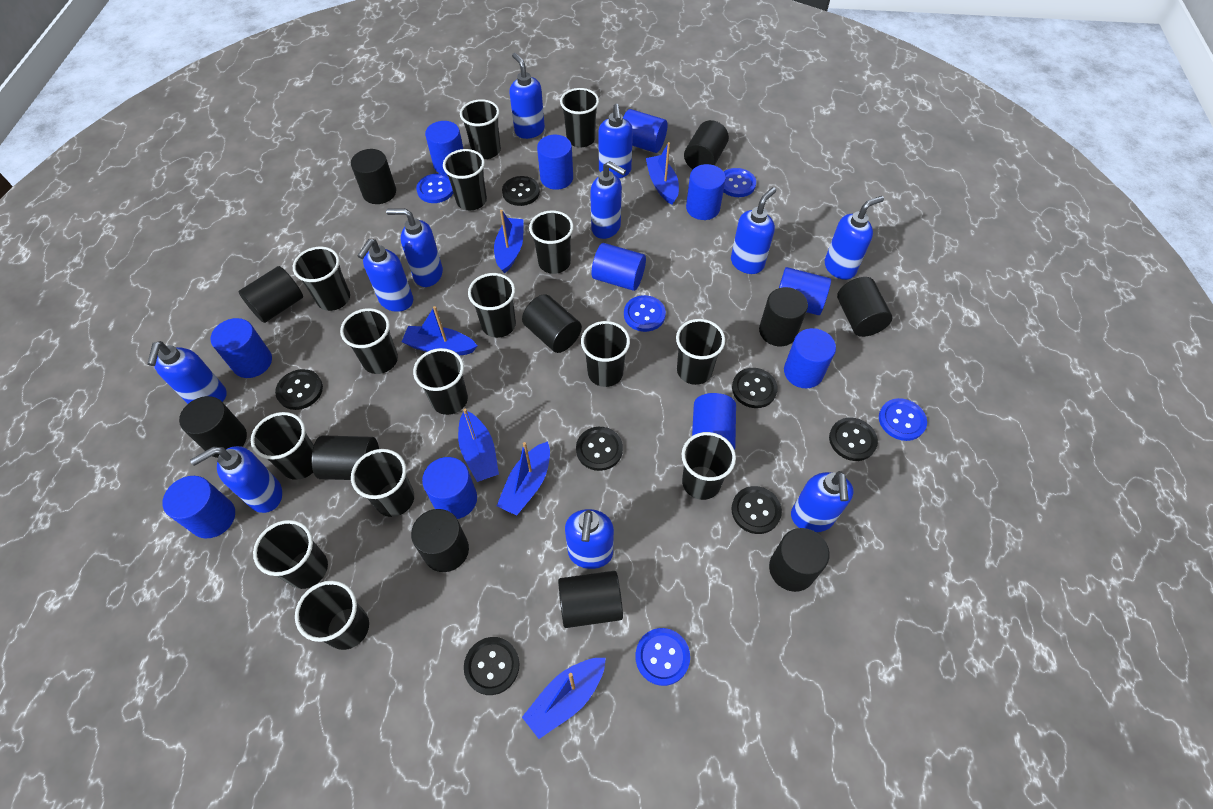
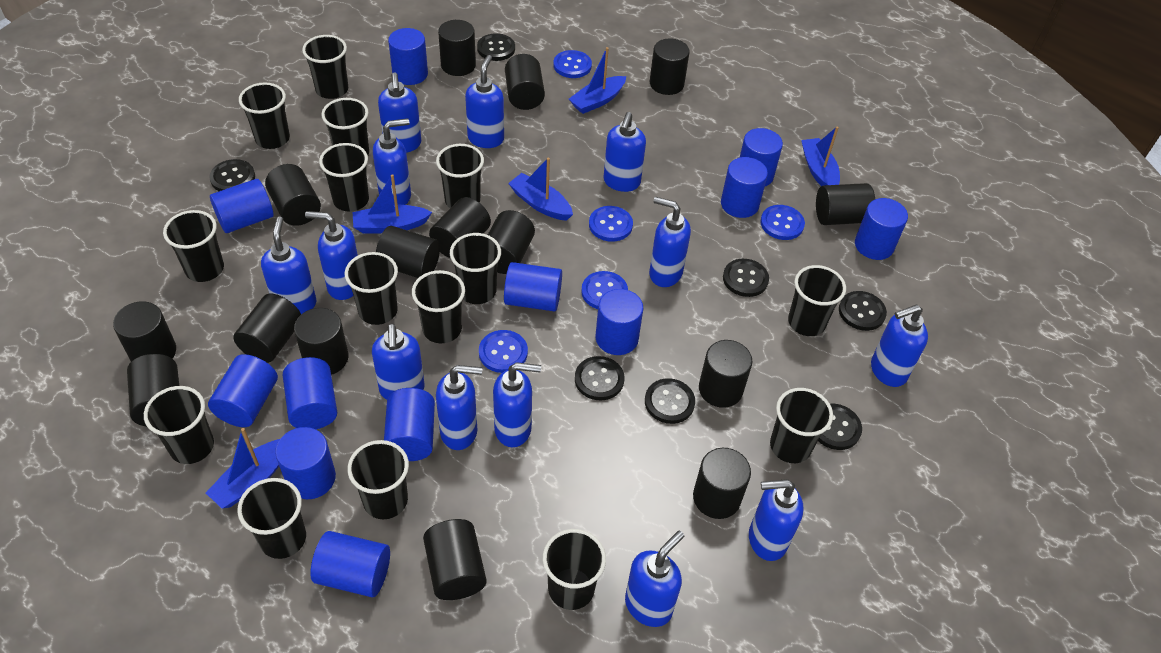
black cylinder: 11 -> 15
blue boat: 6 -> 5
blue cylinder: 11 -> 12
blue soap dispenser: 11 -> 13

